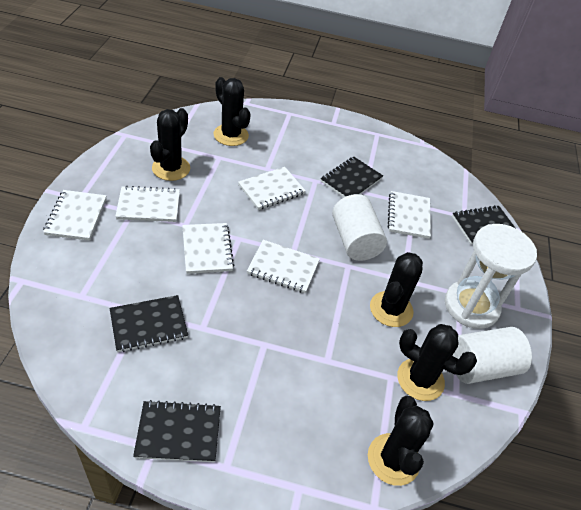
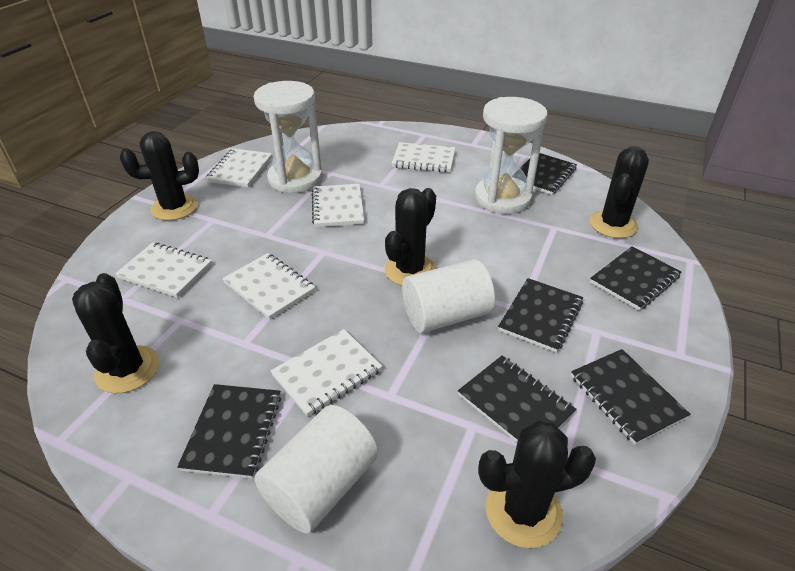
black notebook: 4 -> 6
white hourglass: 1 -> 2

